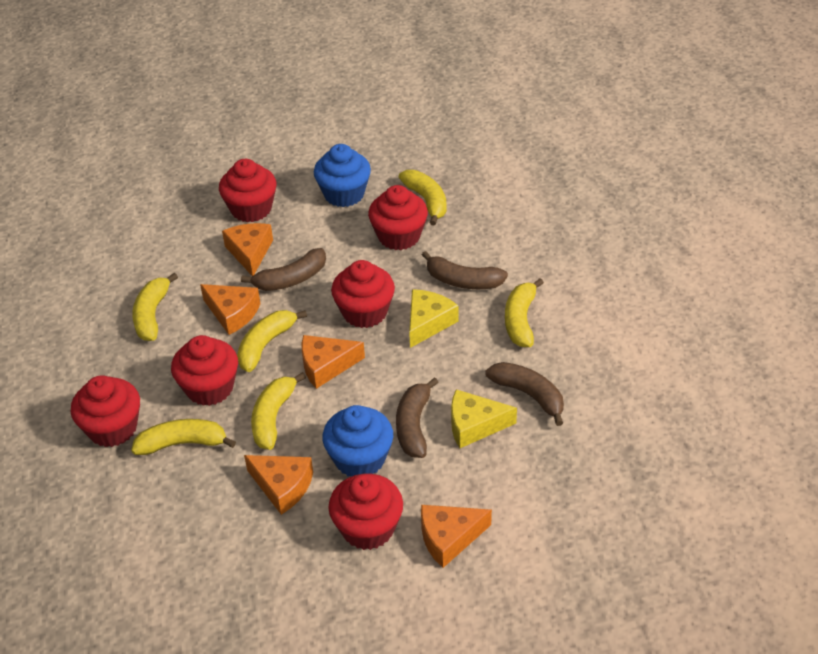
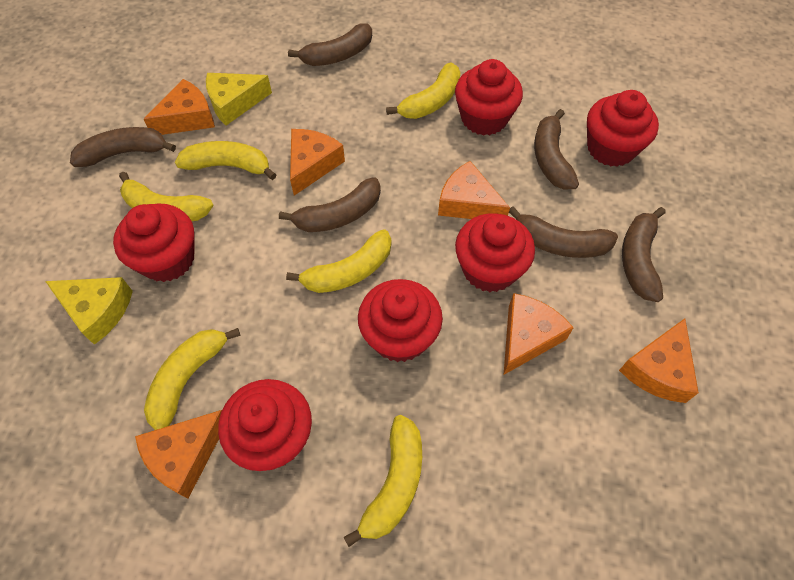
blue cupcake: 2 -> 0
brown banana: 4 -> 6
orange cheese: 5 -> 6

